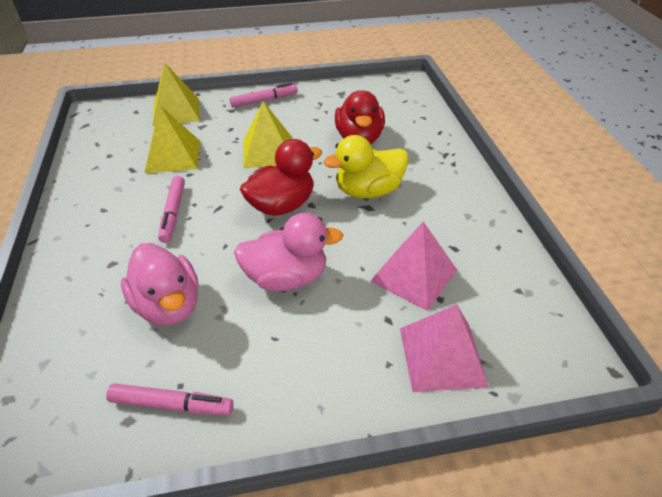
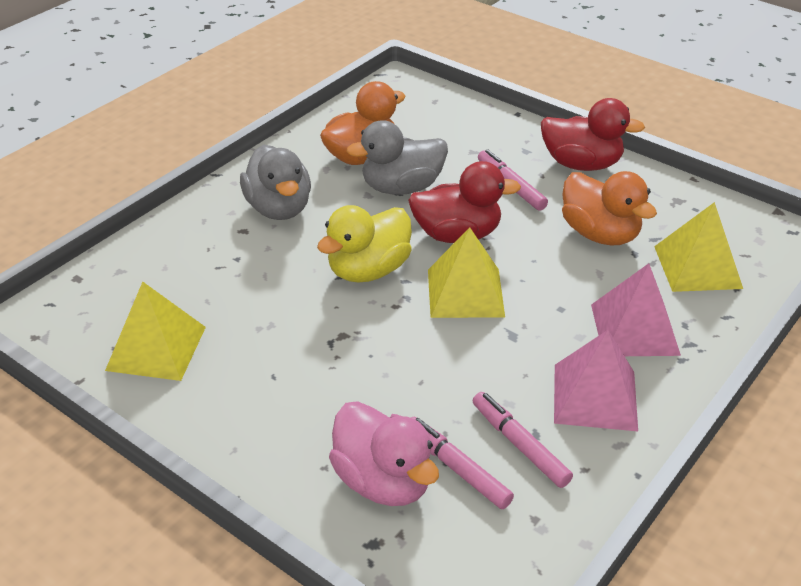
grey duck: 0 -> 2
orange duck: 0 -> 2
pink duck: 2 -> 1

